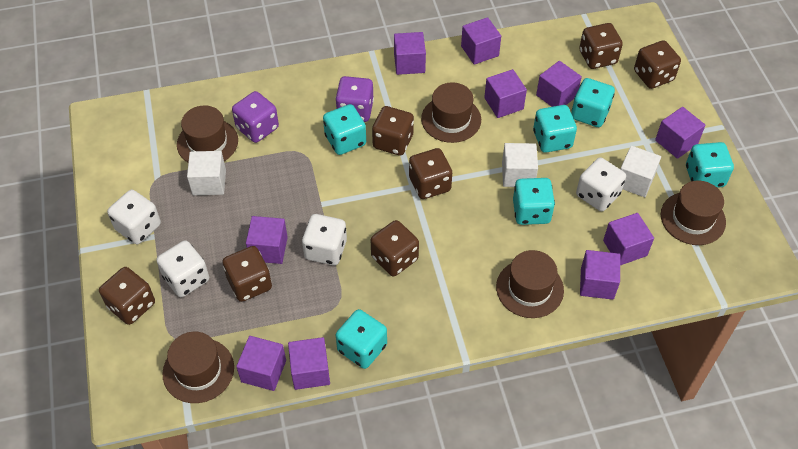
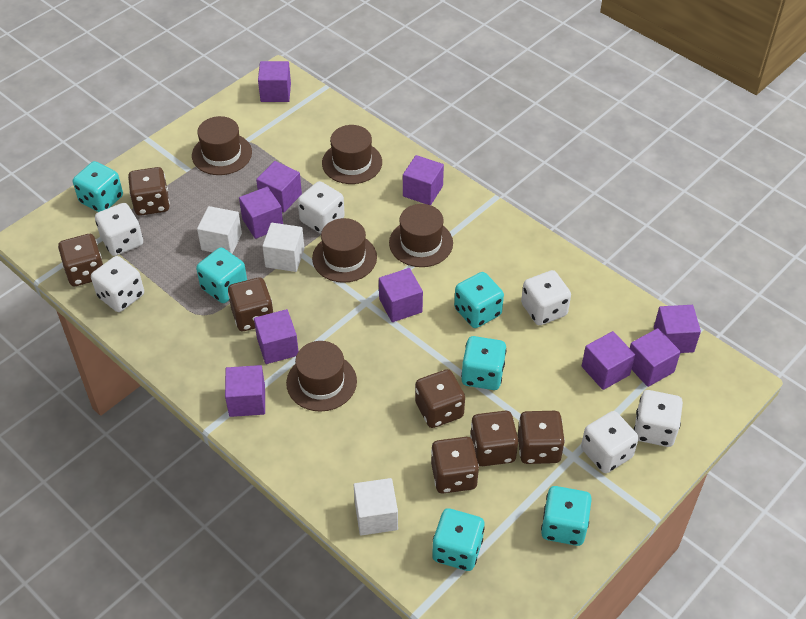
purple dice: 2 -> 0
white dice: 4 -> 6

